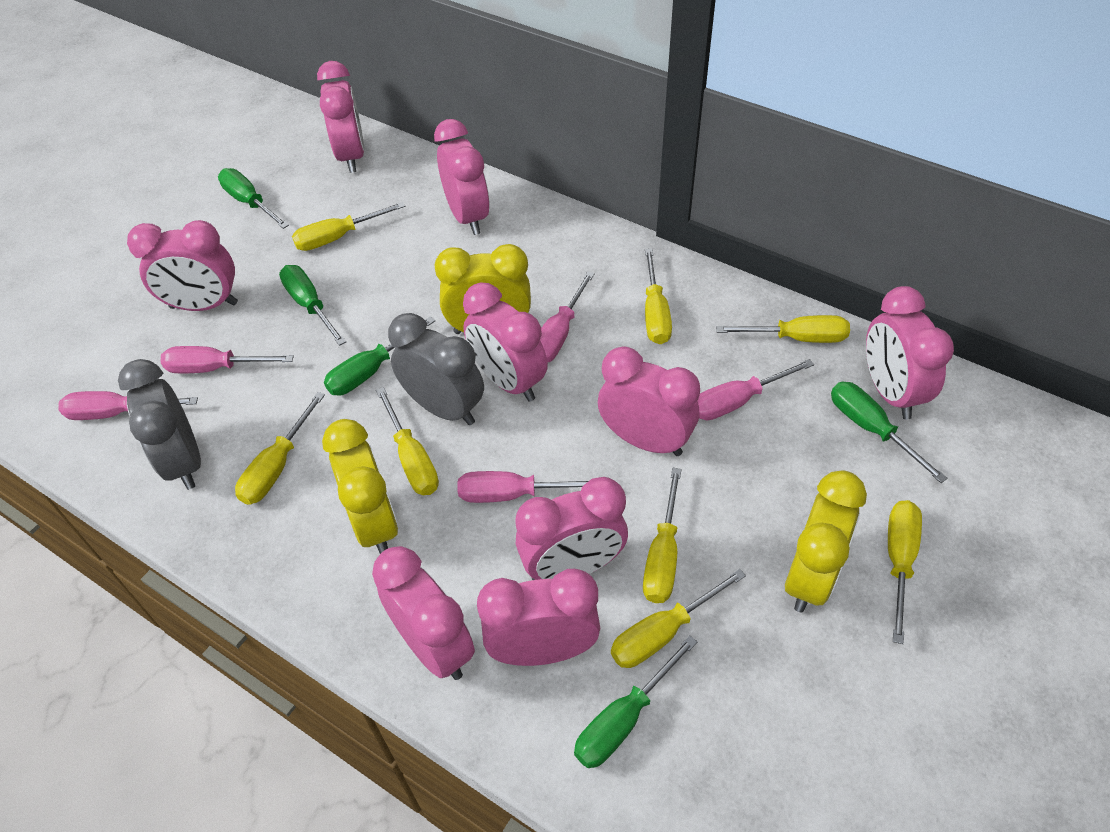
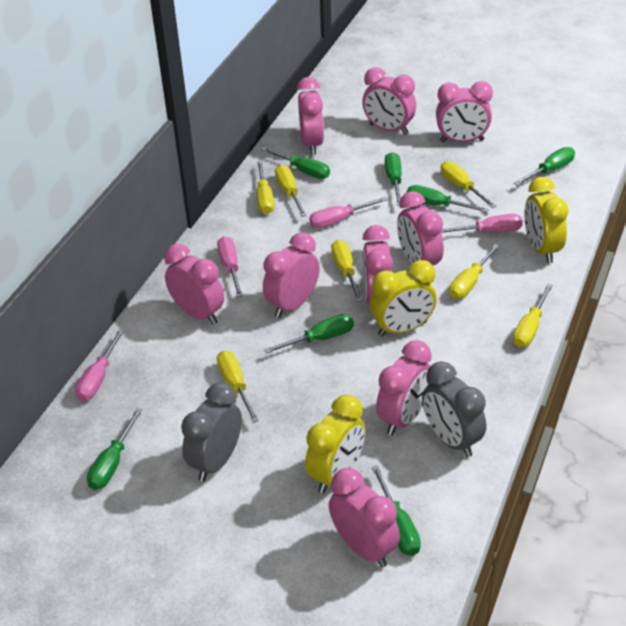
green screwdriver: 5 -> 7
pink screwdriver: 5 -> 4
yellow screwdriver: 8 -> 7

